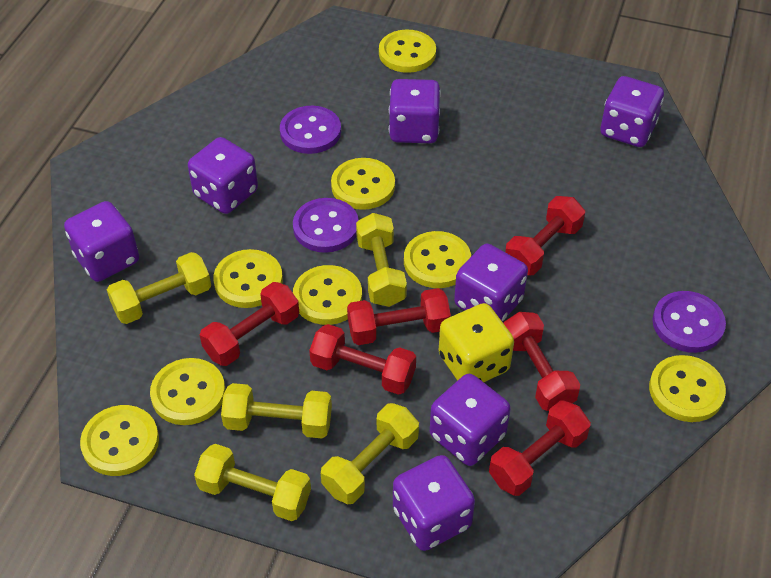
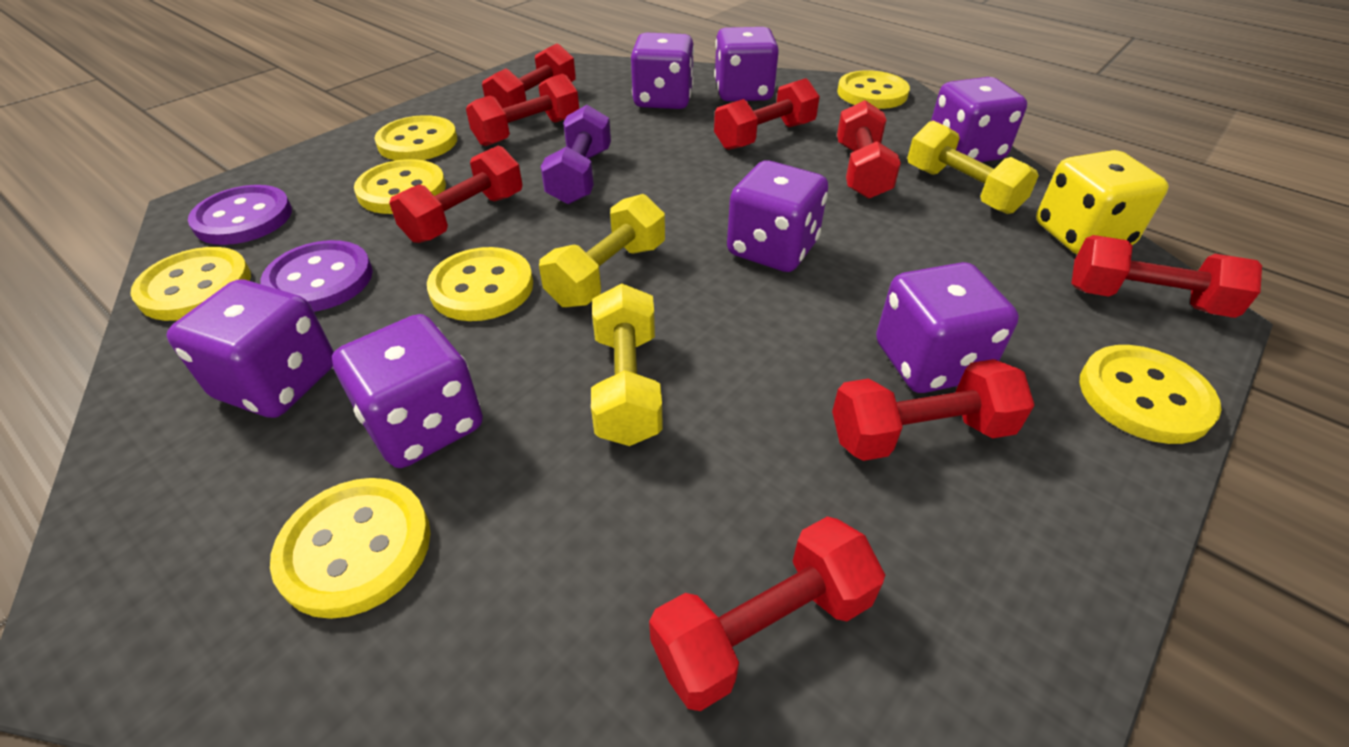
purple button: 3 -> 2
purple dumbbell: 0 -> 1
red dumbbell: 6 -> 8
yellow button: 8 -> 7
yellow dumbbell: 5 -> 3

